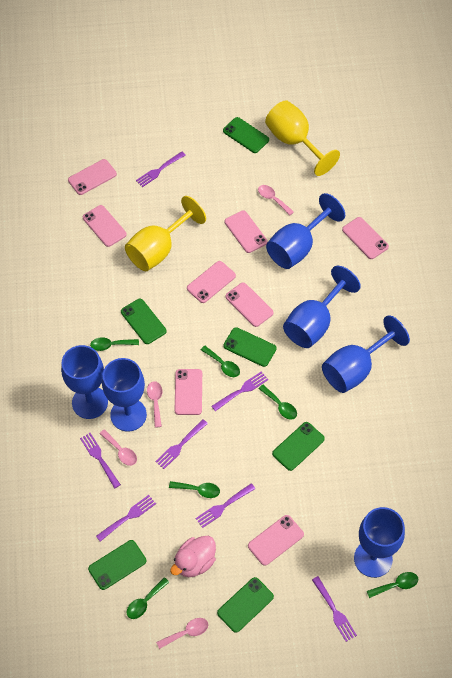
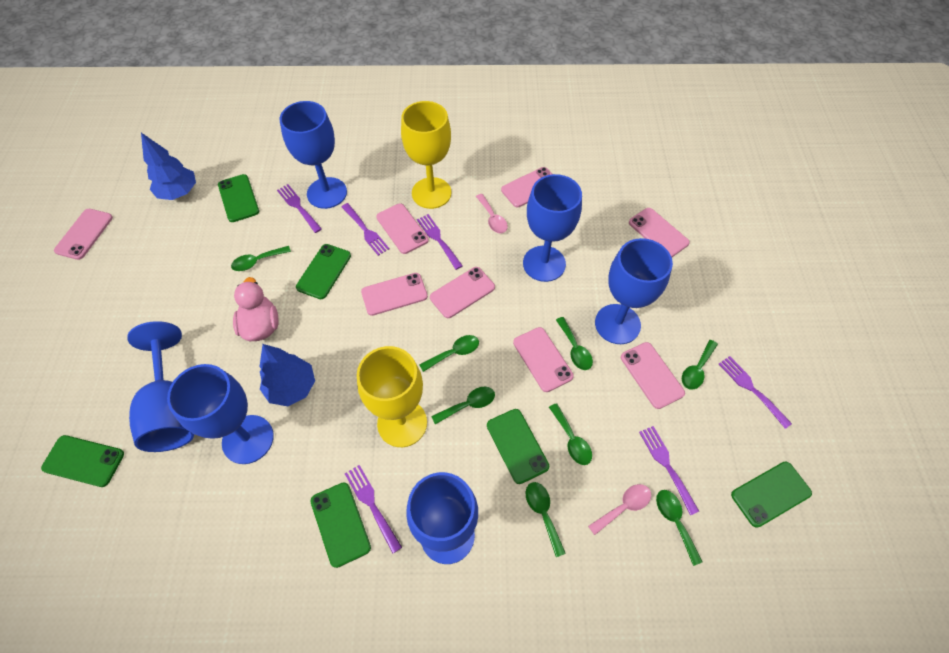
blue tree: 0 -> 2
green spoon: 6 -> 8
pink spoon: 4 -> 2
purple fork: 7 -> 6

